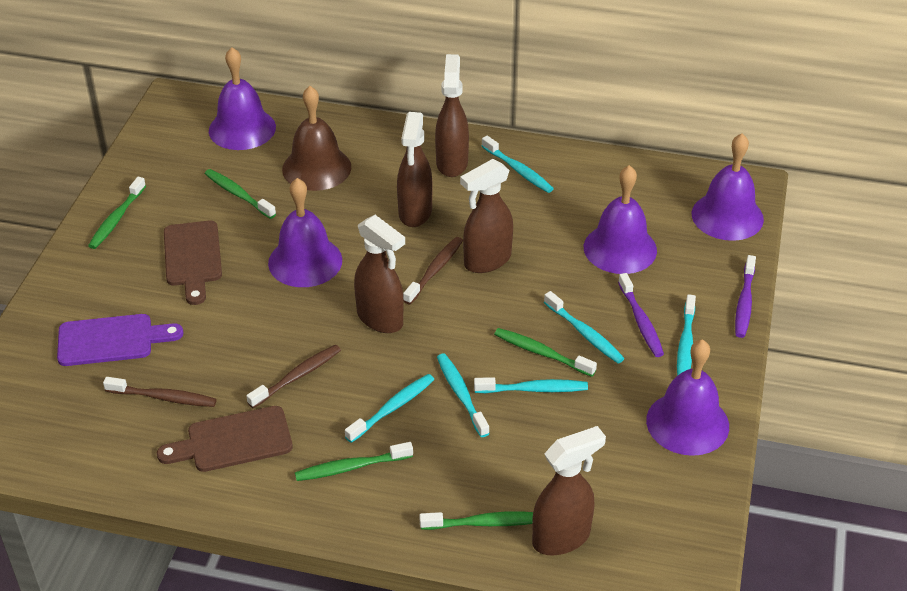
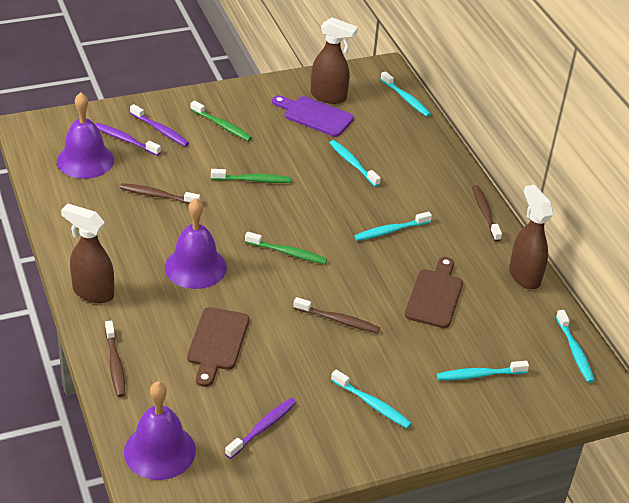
brown bell: 1 -> 0
brown spray bottle: 5 -> 3
brown toothbrush: 3 -> 4
green toothbrush: 5 -> 3
purple bell: 5 -> 3
purple toothbrush: 2 -> 3

